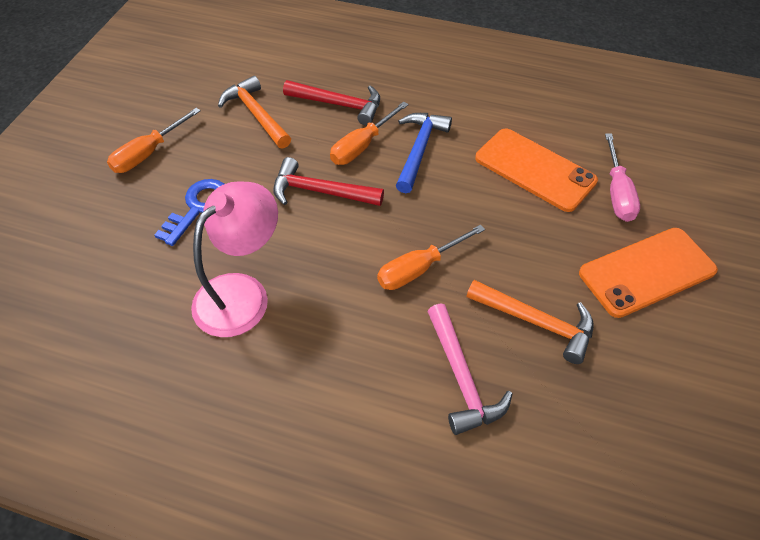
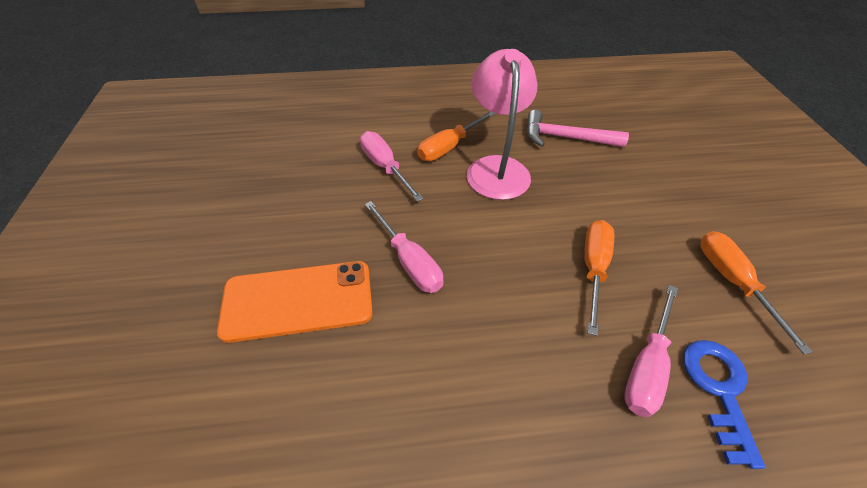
blue hammer: 1 -> 0
orange hammer: 2 -> 0
orange phone: 2 -> 1
pink screwdriver: 1 -> 3
red hammer: 2 -> 0

